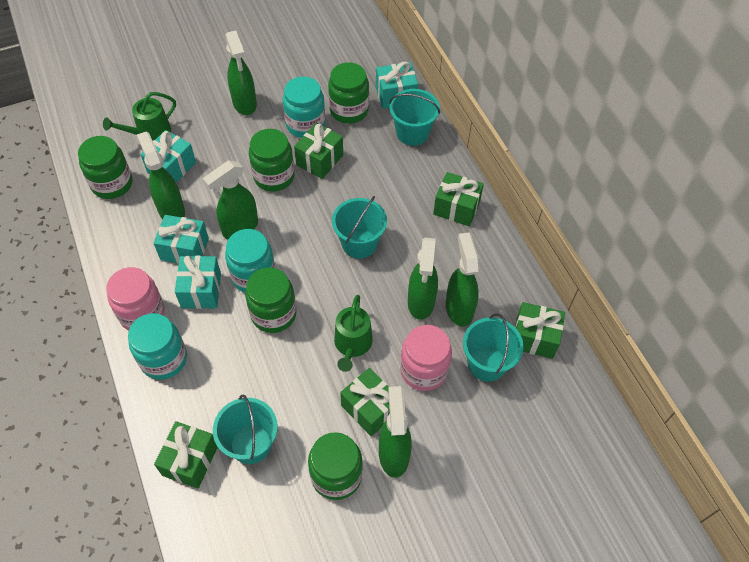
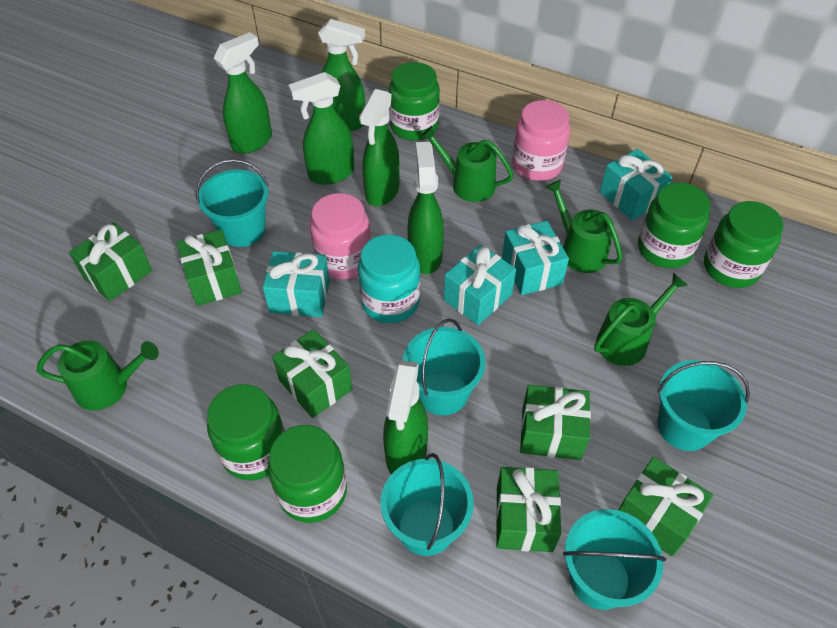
green gift: 5 -> 6
green watering can: 2 -> 4
turquoise bucket: 4 -> 5
turquoise jar: 3 -> 1

